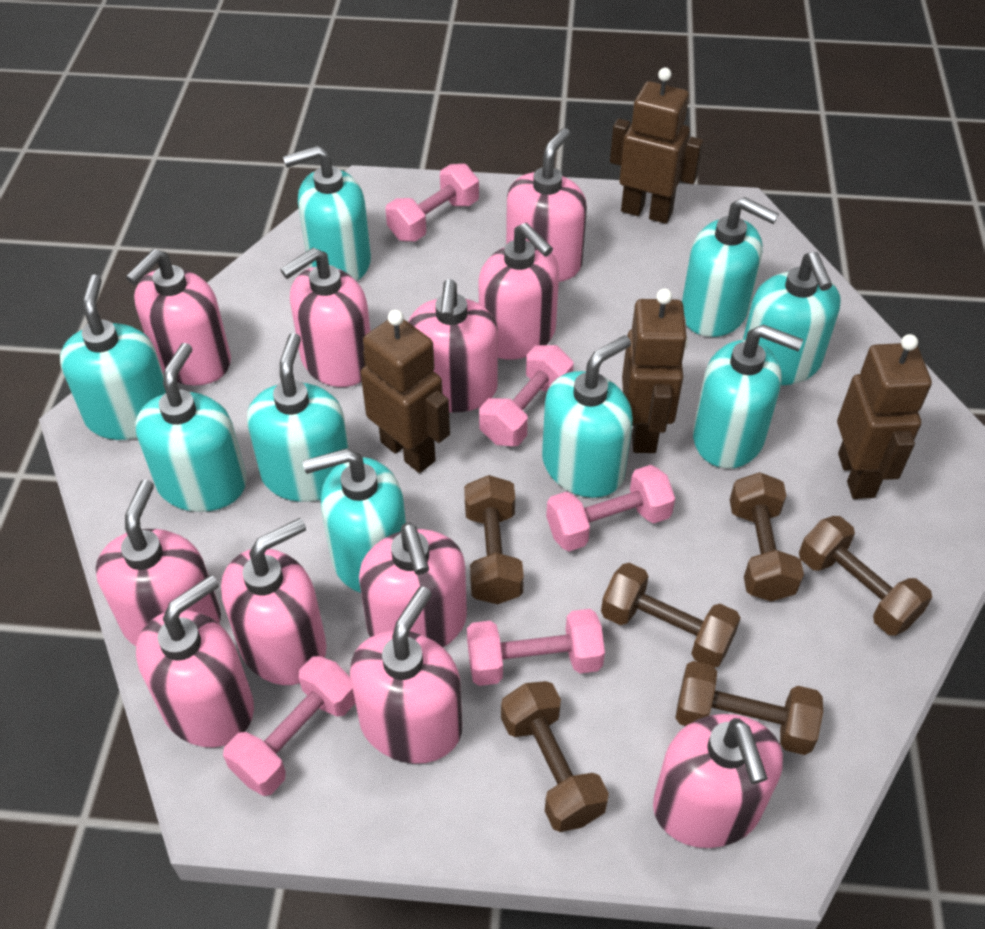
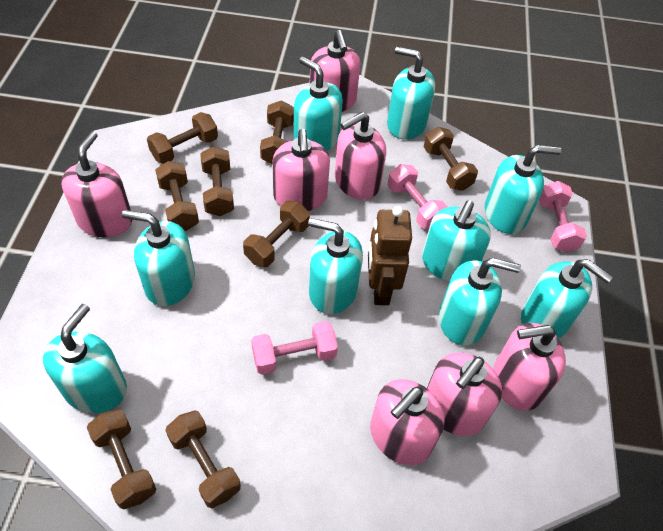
brown dumbbell: 6 -> 8
brown robot: 4 -> 1
pink dumbbell: 5 -> 3
pink soap dispenser: 11 -> 7

